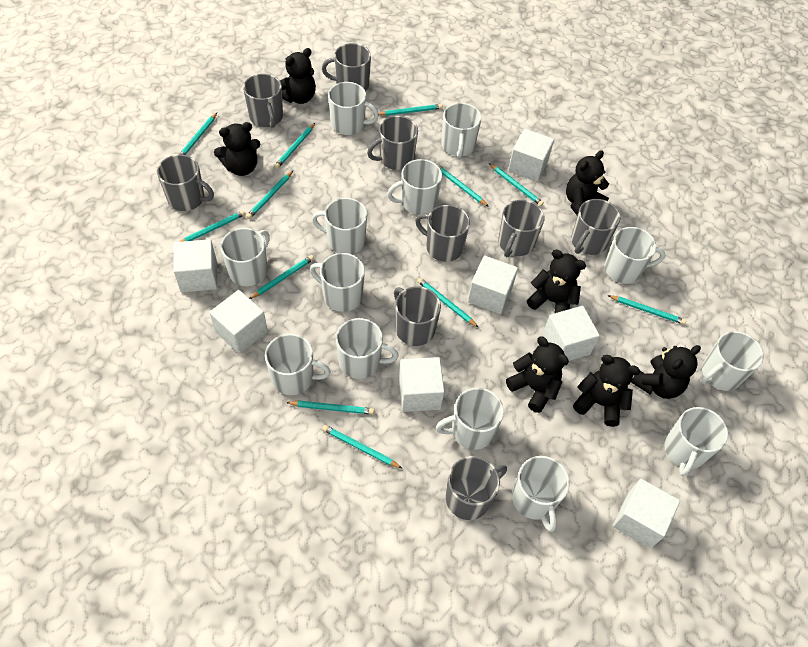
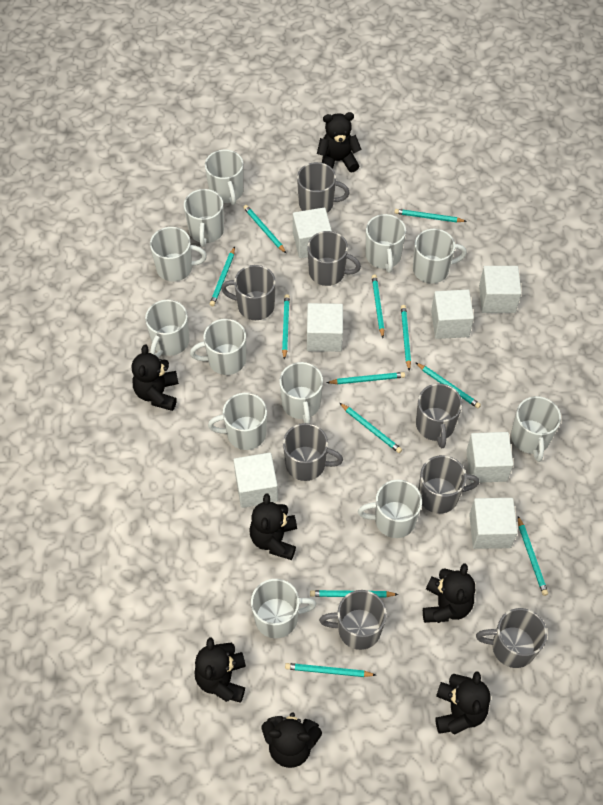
grey mug: 9 -> 8
white mug: 13 -> 12

